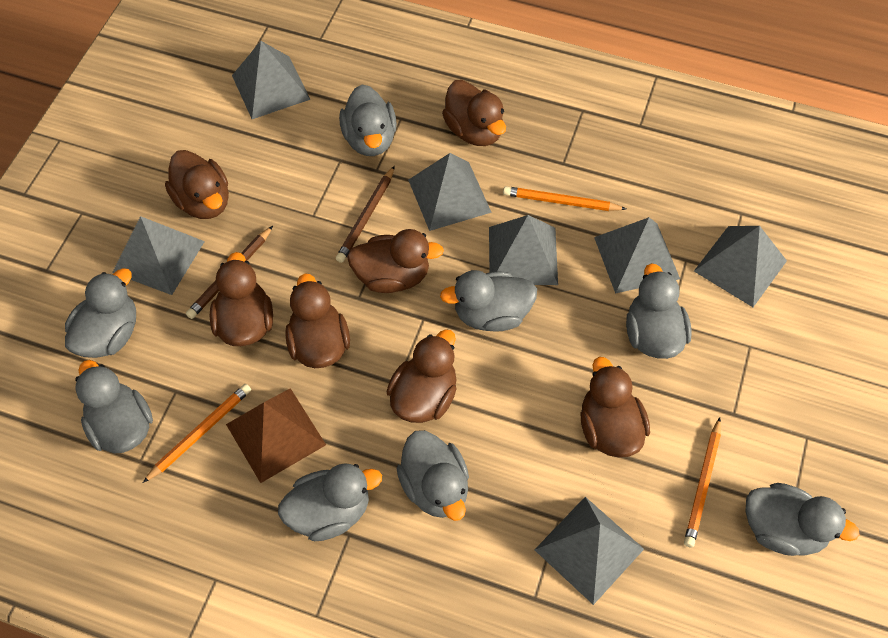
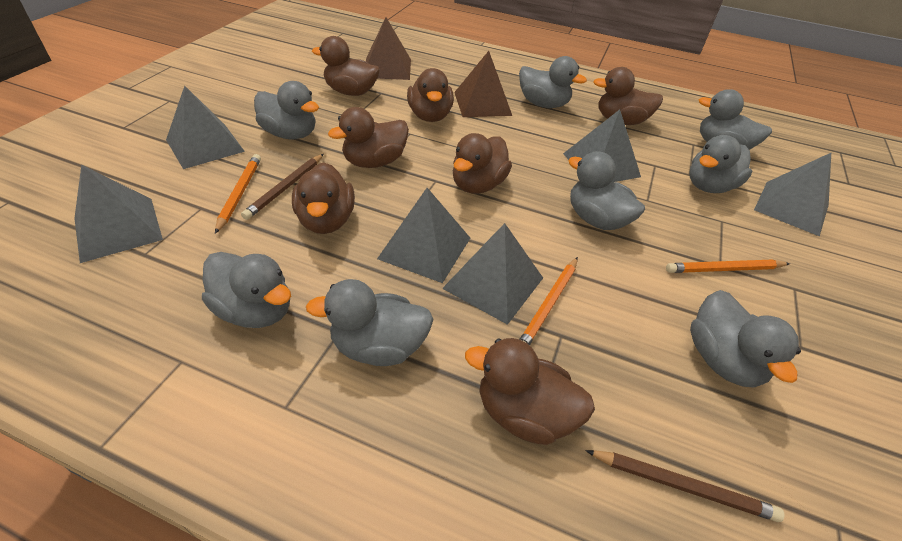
brown pyramid: 1 -> 2
grey pyramid: 7 -> 6

